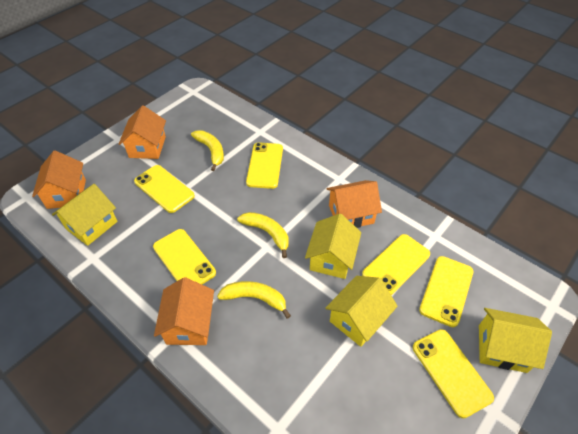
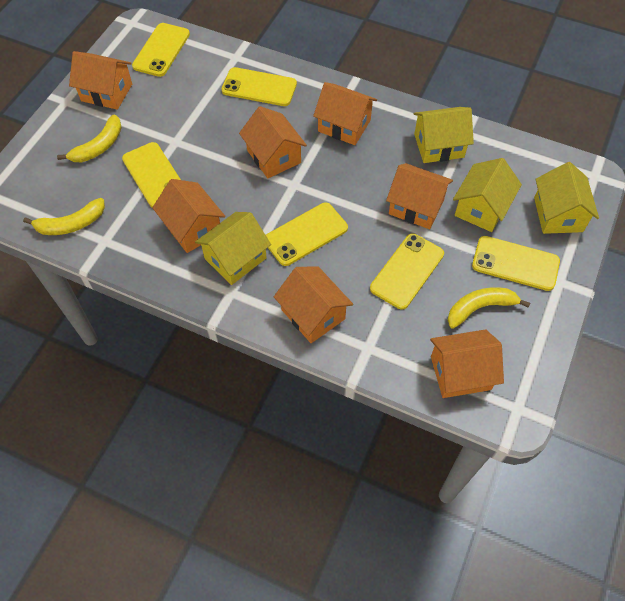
orange house: 4 -> 7

